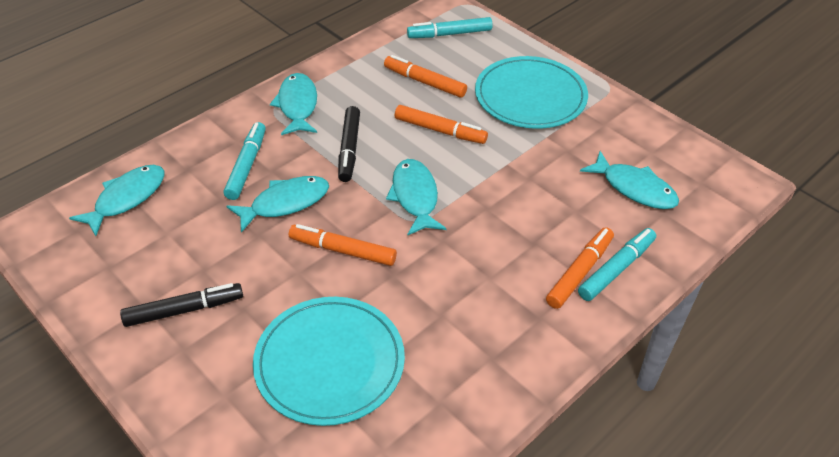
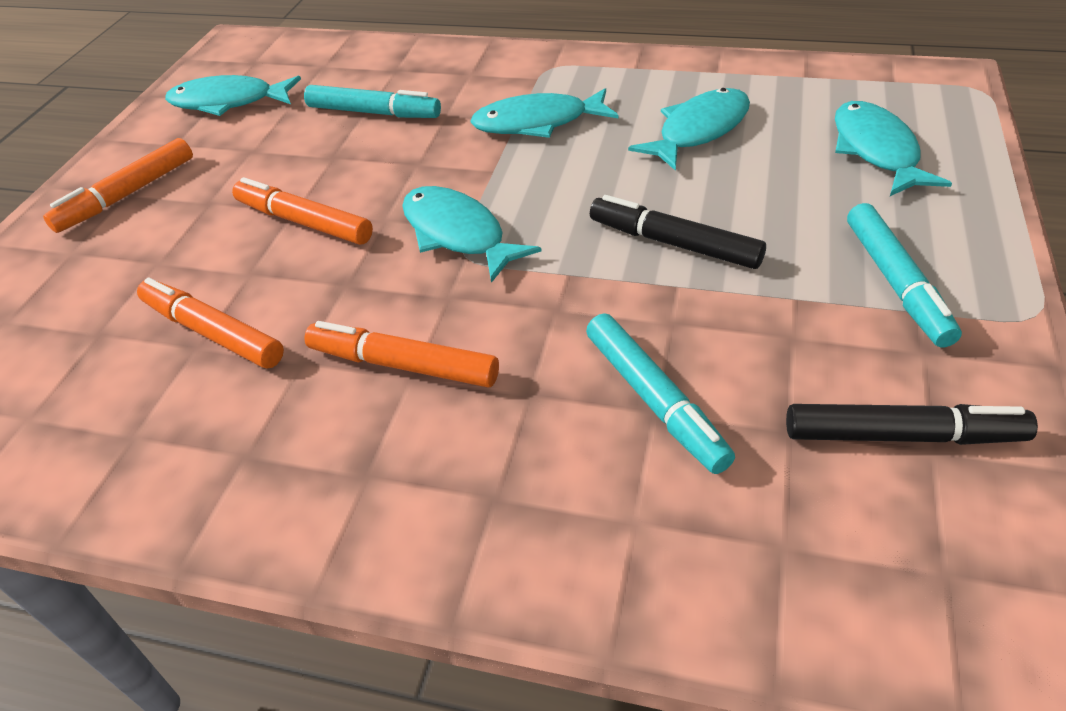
turquoise plate: 2 -> 0

